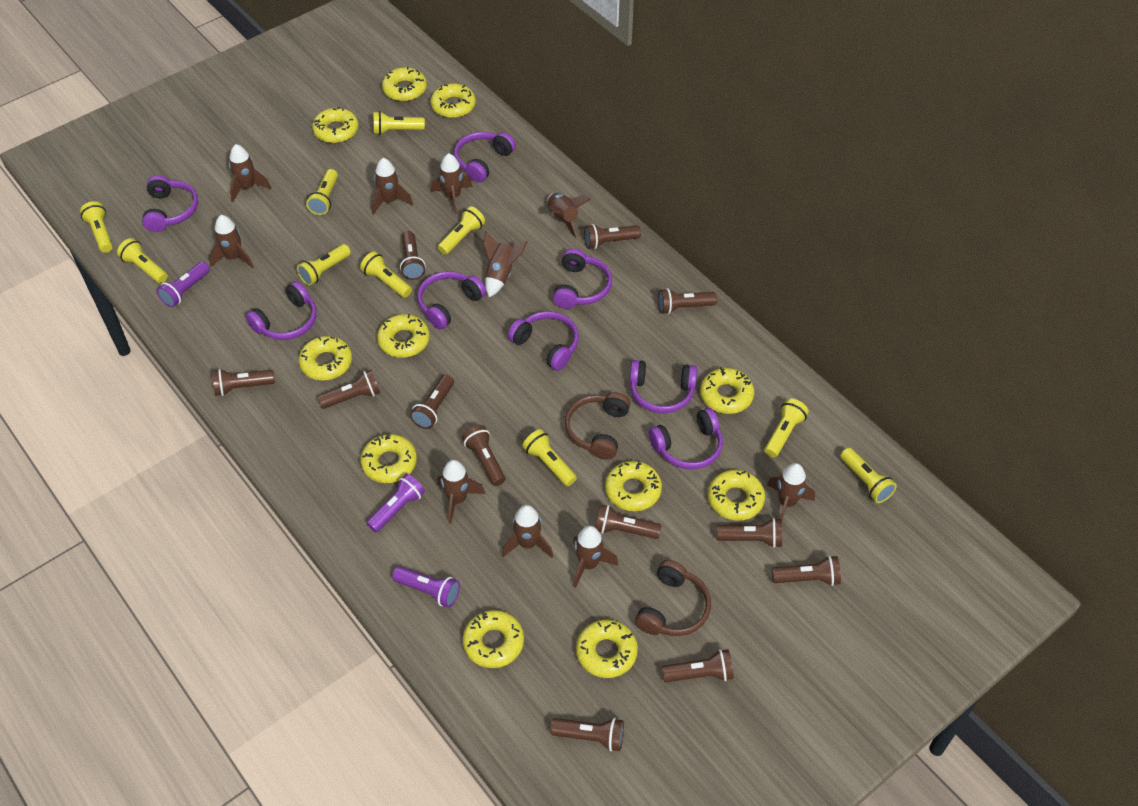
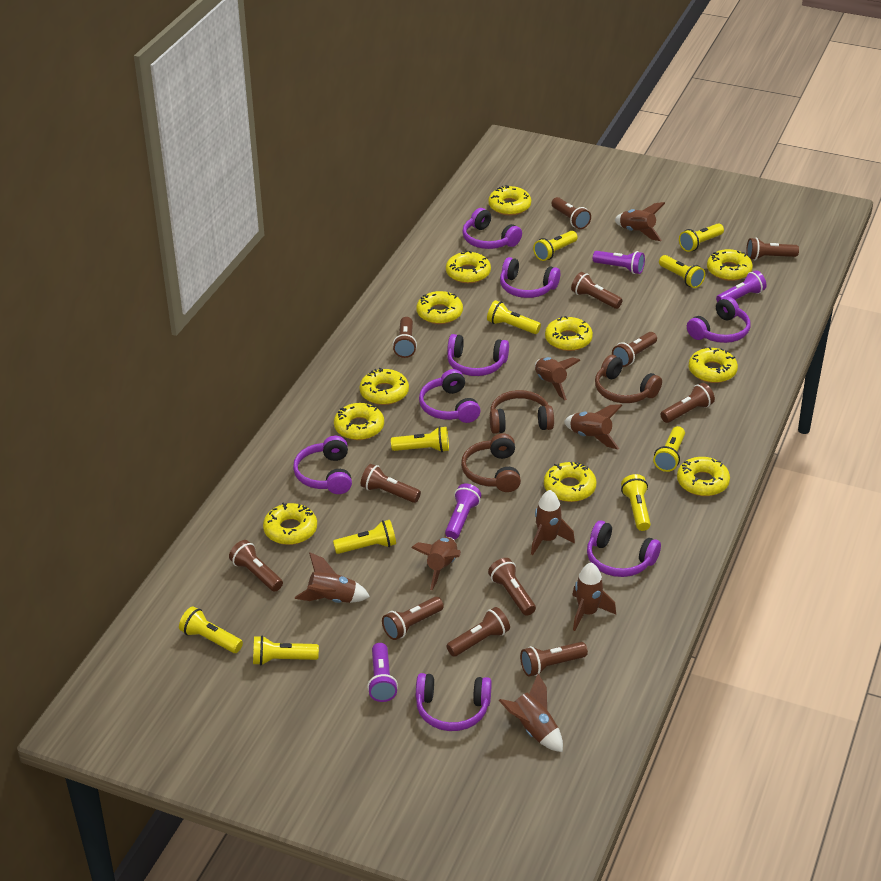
brown headphones: 2 -> 3
brown rocket: 10 -> 8
purple flashlight: 3 -> 4

